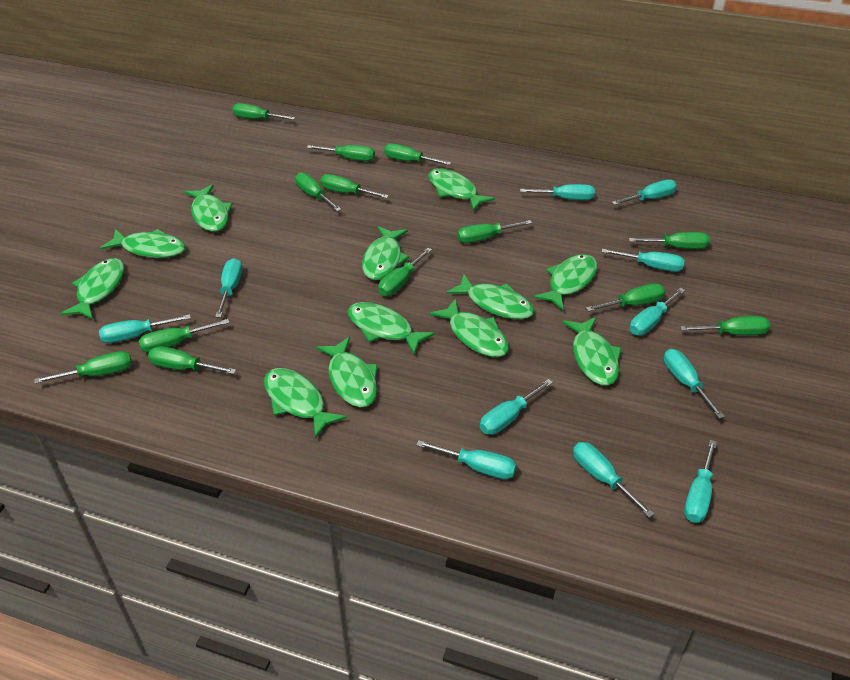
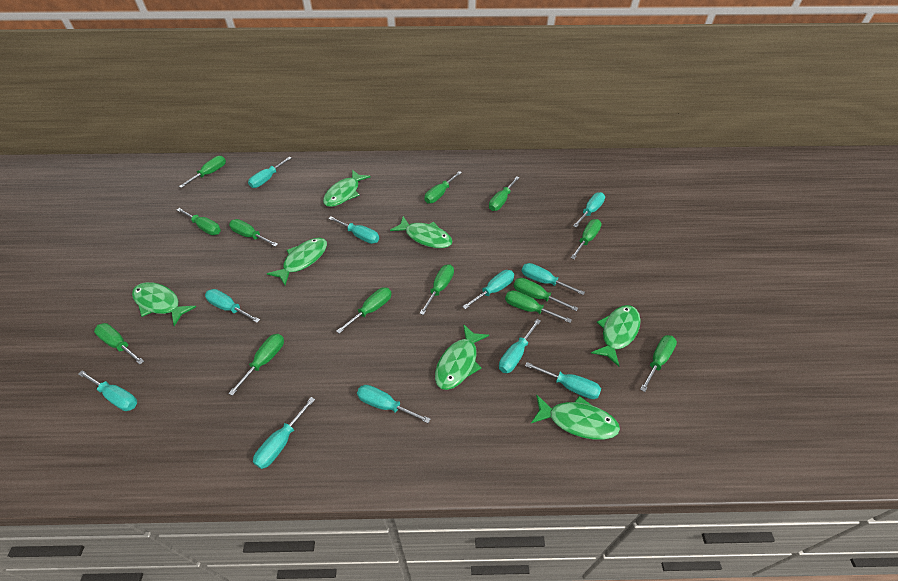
green fish: 12 -> 7

